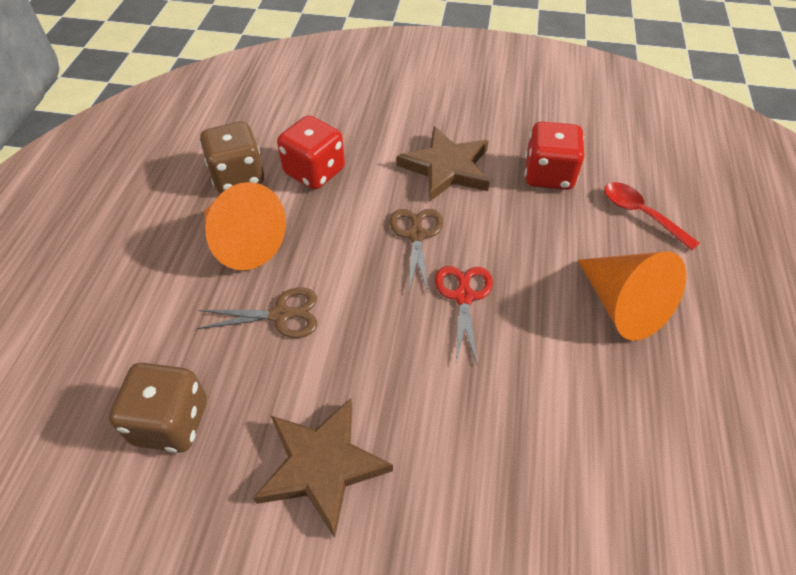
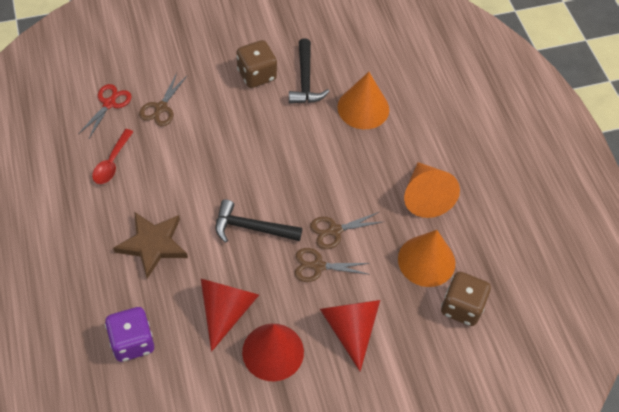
black hammer: 0 -> 2
brown scissors: 2 -> 3
brown star: 2 -> 1
orange cone: 2 -> 3
purple dice: 0 -> 1
red cone: 0 -> 3
red dice: 2 -> 0

